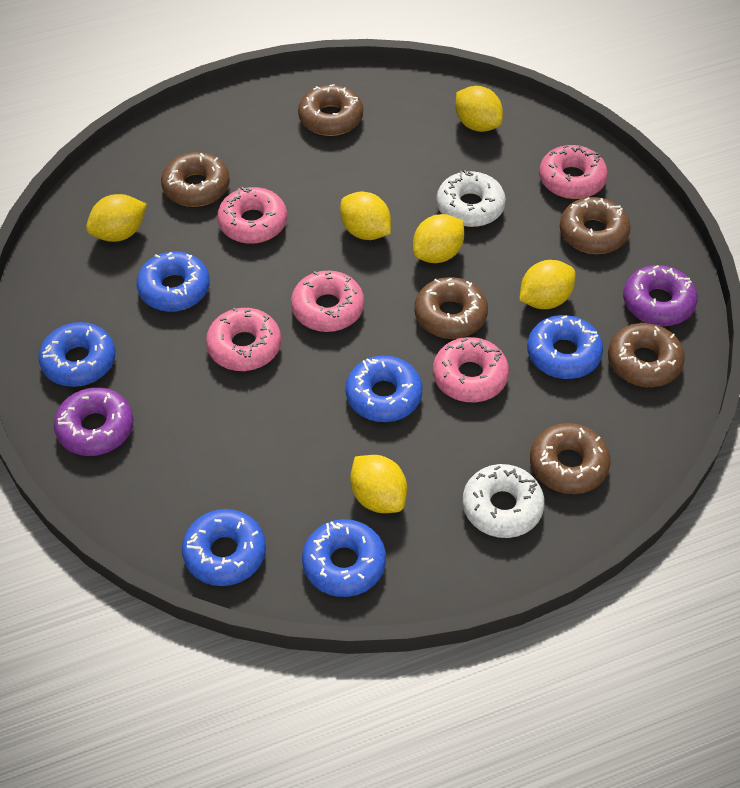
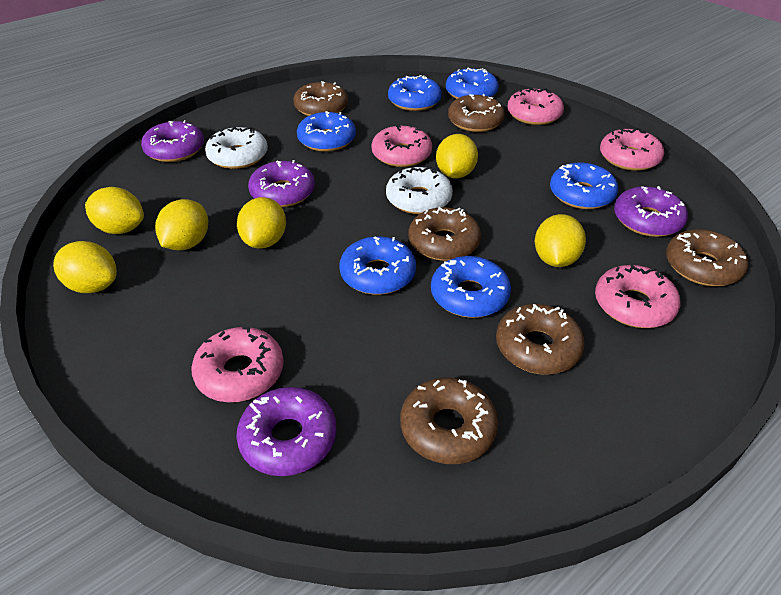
purple donut: 2 -> 4

